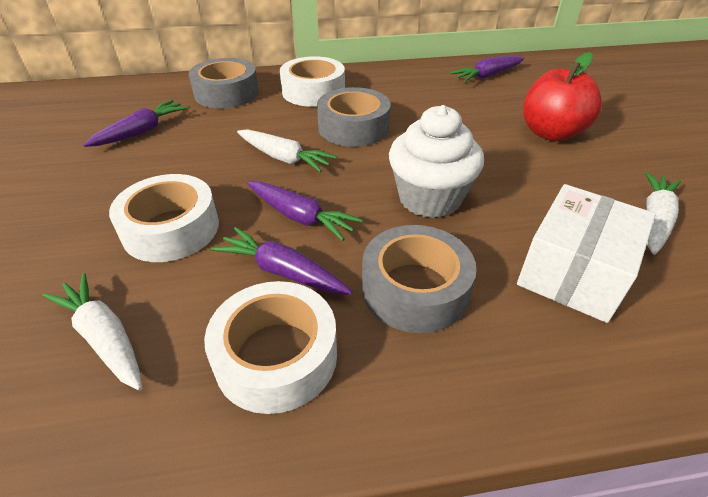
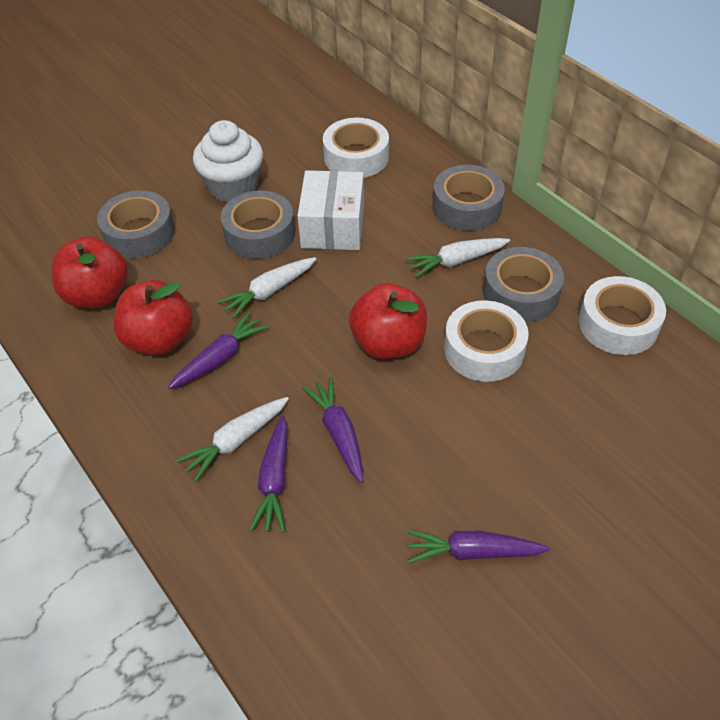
grey tape: 3 -> 4
red apple: 1 -> 3

